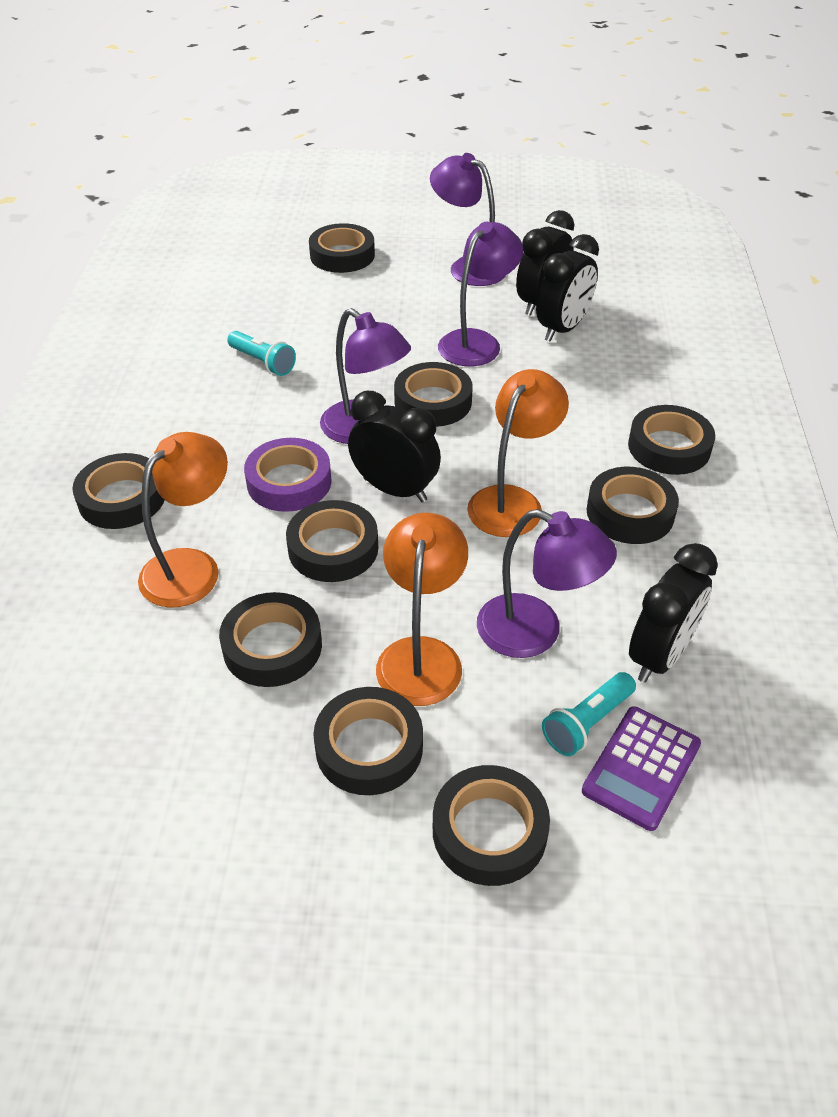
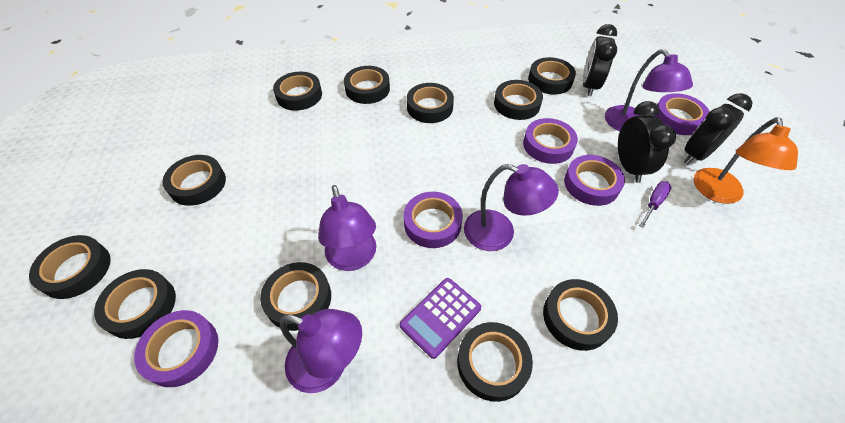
black clock: 4 -> 3
black tape: 9 -> 11
orange lamp: 3 -> 1
purple screwdriver: 0 -> 1
purple tape: 1 -> 5
turquoise flashlight: 2 -> 0

